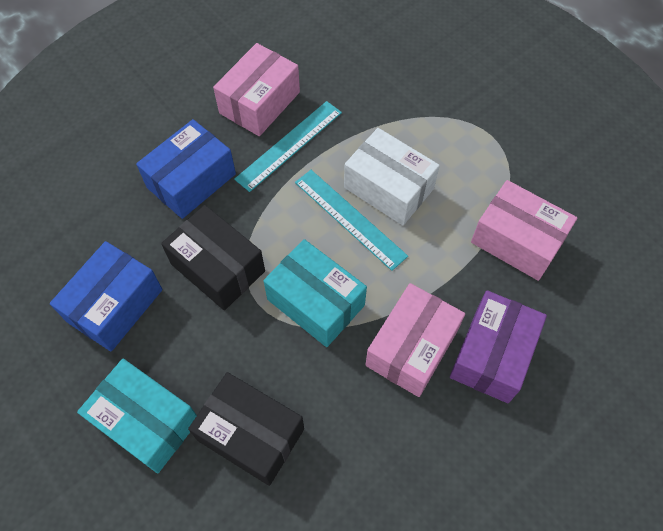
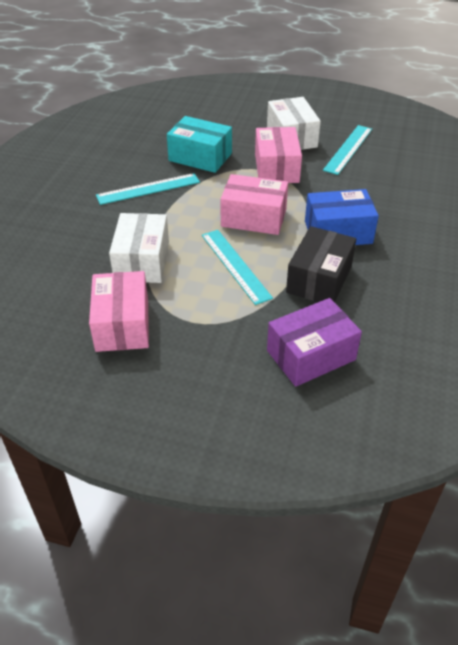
black box: 2 -> 1
blue box: 2 -> 1
turquoise box: 2 -> 1
turquoise ruler: 2 -> 3
white box: 1 -> 2

